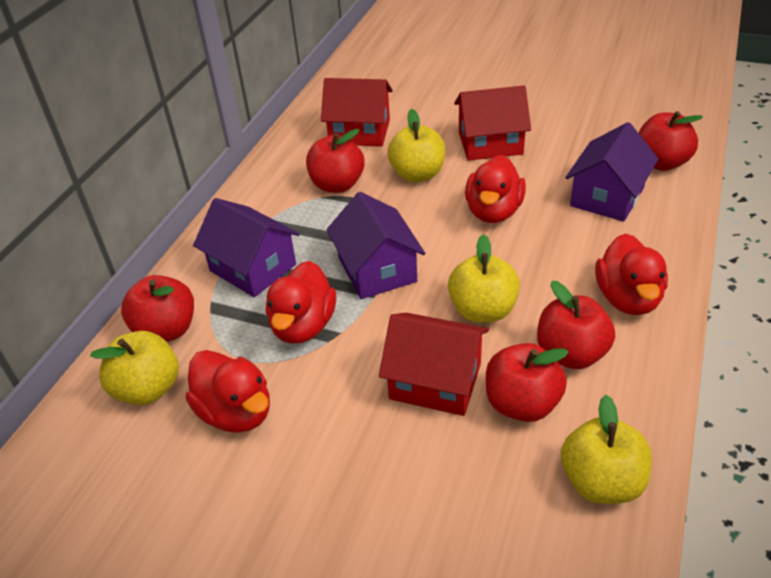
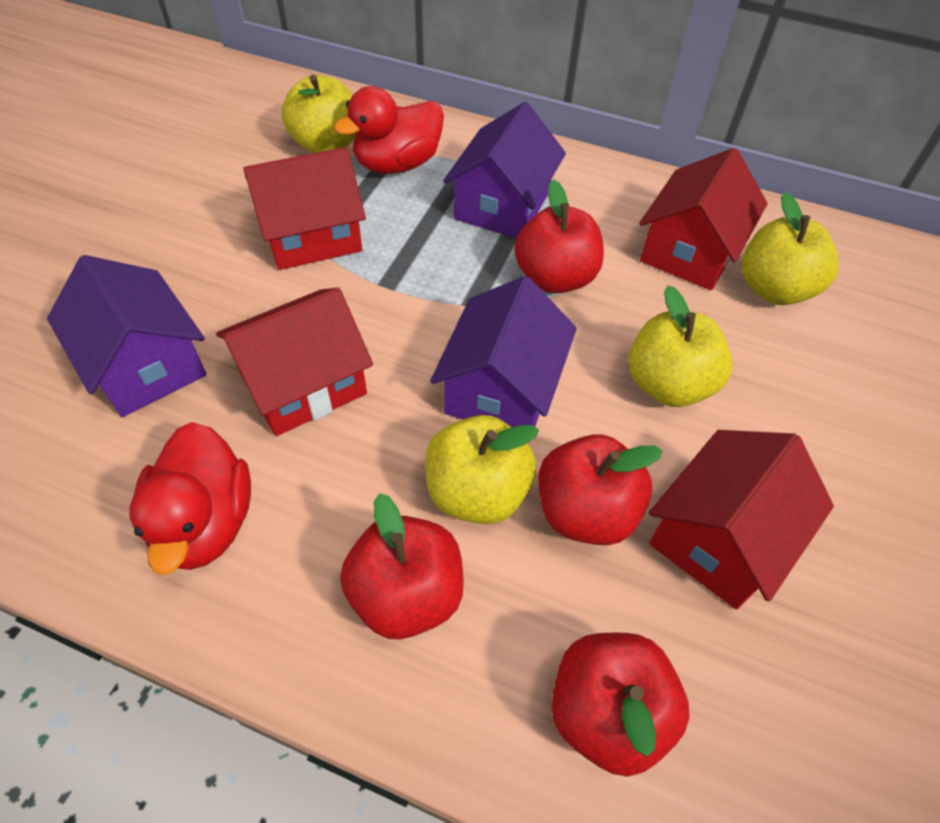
red apple: 5 -> 4
red duck: 4 -> 2
red house: 3 -> 4

